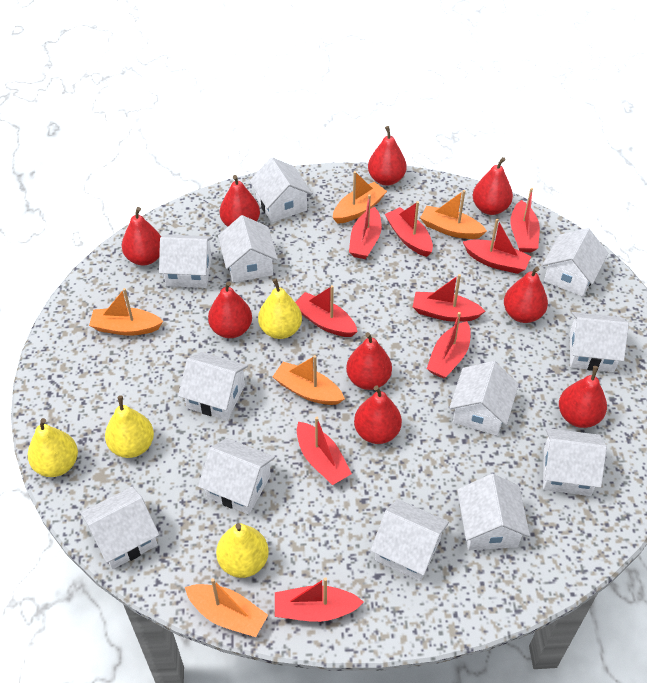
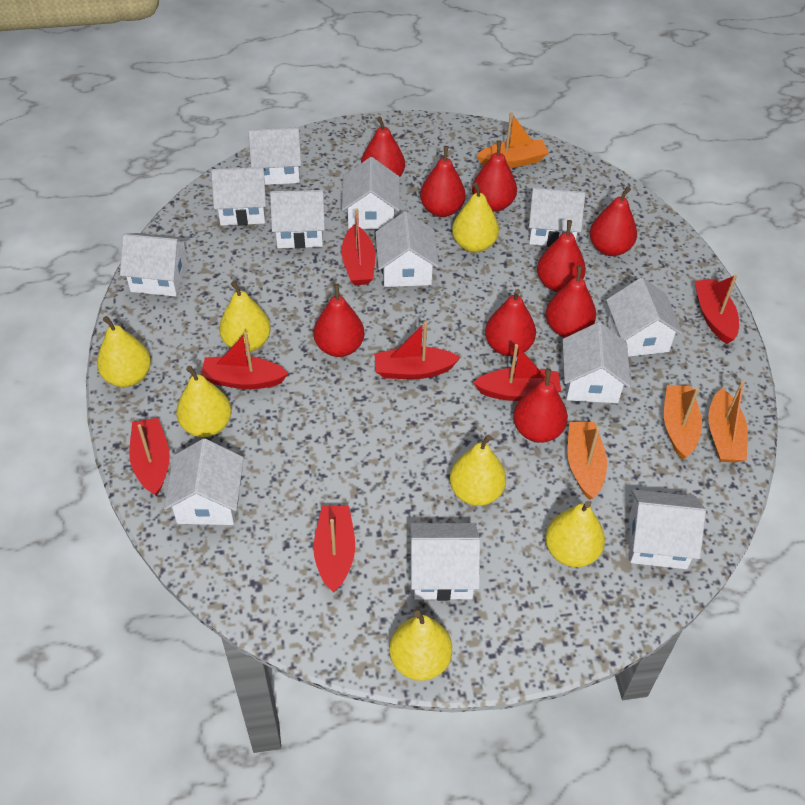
orange boat: 5 -> 4
red boat: 9 -> 7
yellow pear: 4 -> 7

